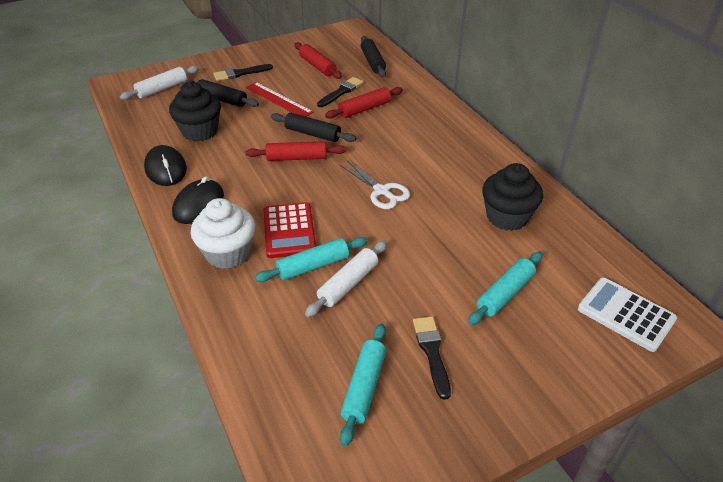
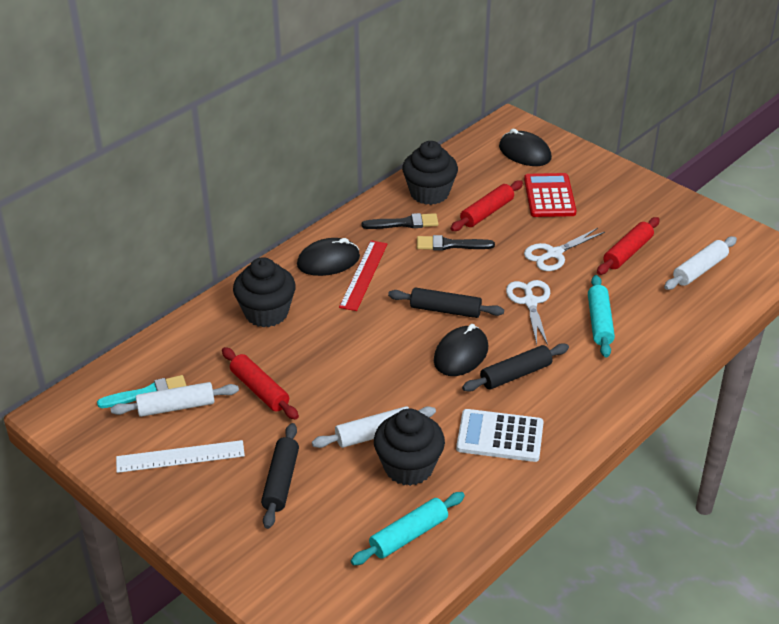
black brush: 3 -> 2
black cupcake: 2 -> 3
black mouse: 2 -> 3
turquoise brush: 0 -> 1
turquoise rolling pin: 3 -> 2
white cupcake: 1 -> 0
white rolling pin: 2 -> 3
white ruler: 0 -> 1
white scissors: 1 -> 2

